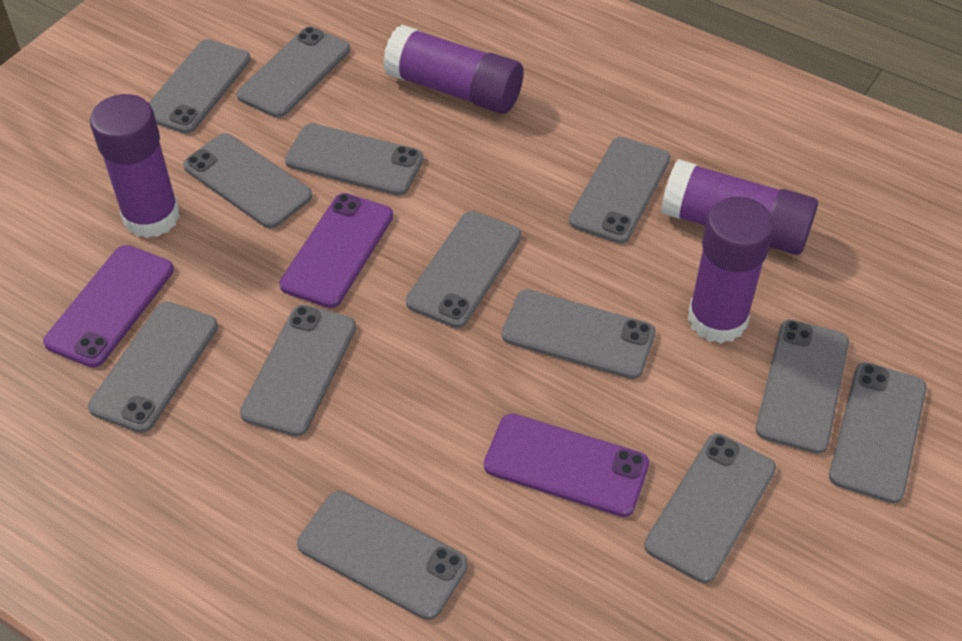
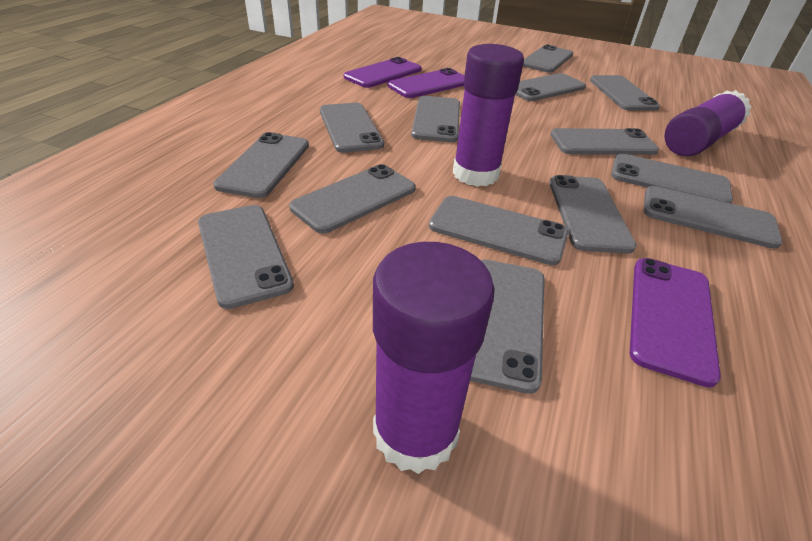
grey phone: 13 -> 14
purple glue stick: 4 -> 3

